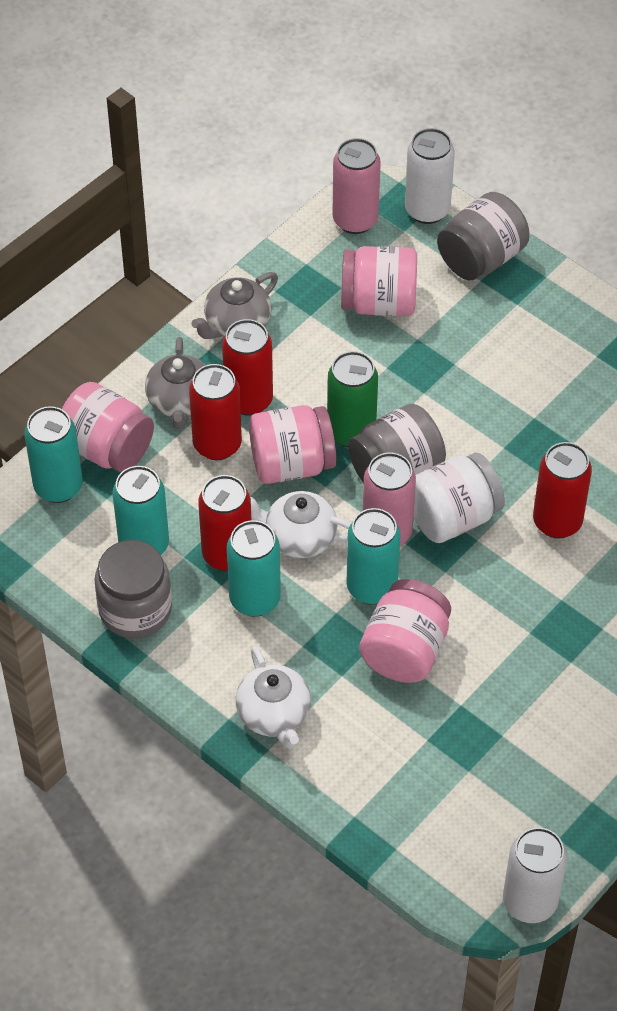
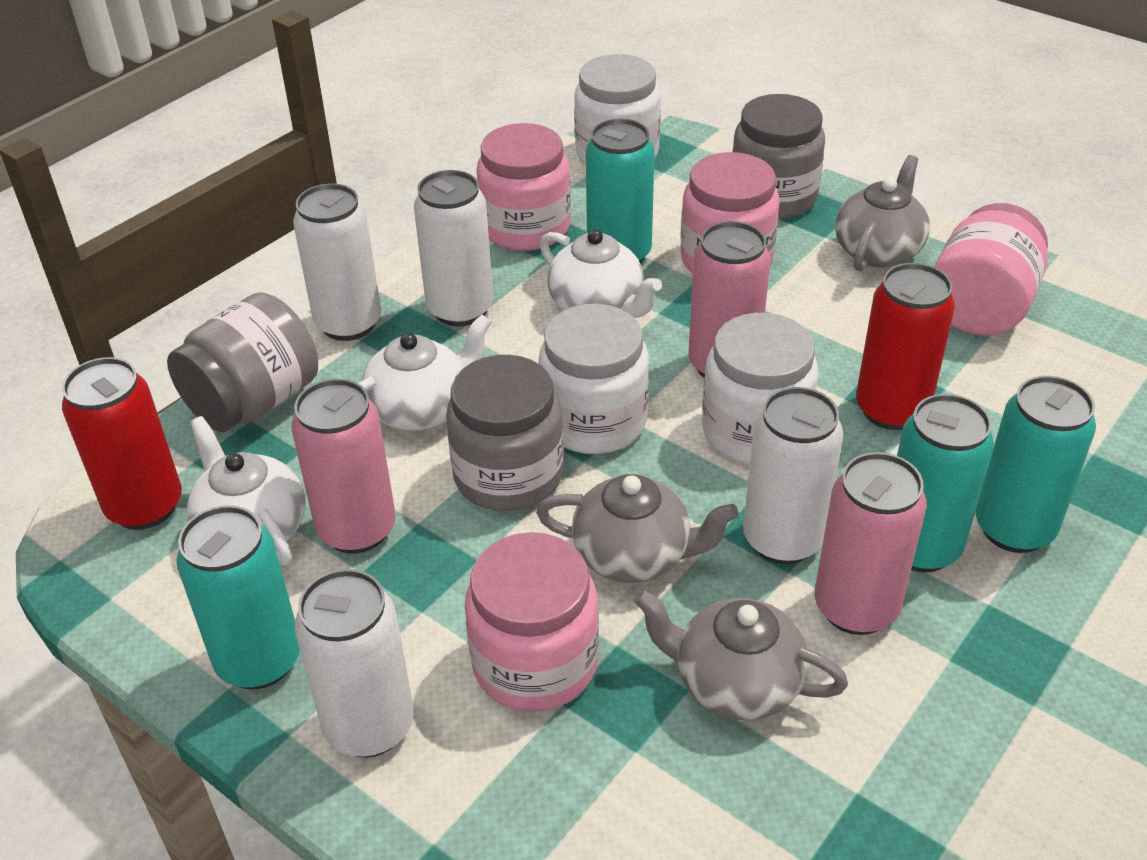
green can: 1 -> 0
grey teapot: 2 -> 3
pink can: 2 -> 3
red can: 4 -> 2
white can: 2 -> 4
white jar: 1 -> 3
white teapot: 2 -> 3

